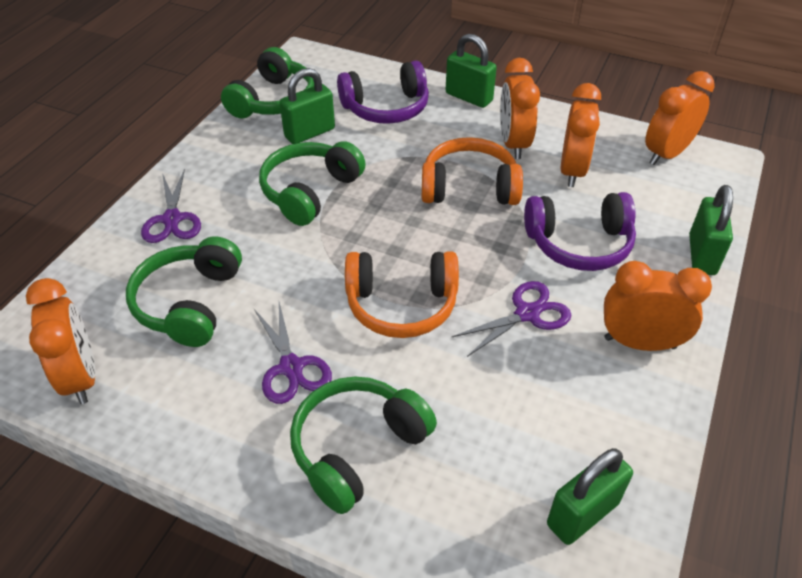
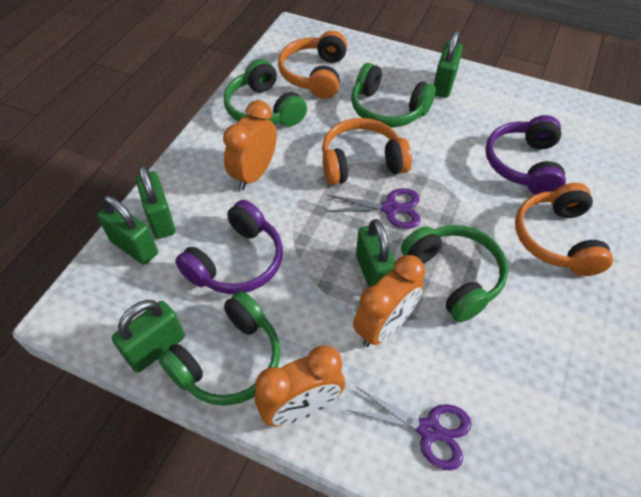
green padlock: 4 -> 5
orange clock: 5 -> 3
orange headphones: 2 -> 3
purple scissors: 3 -> 2

